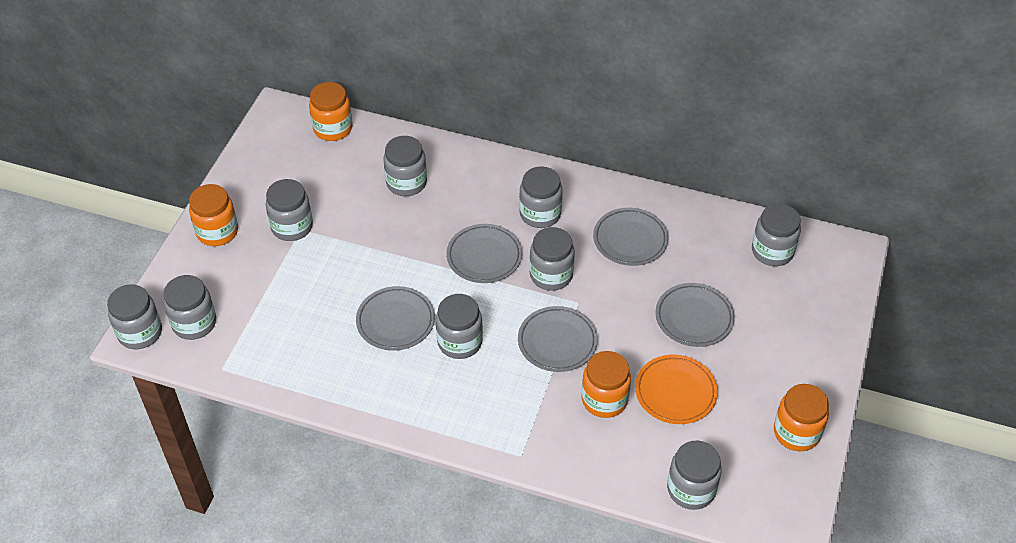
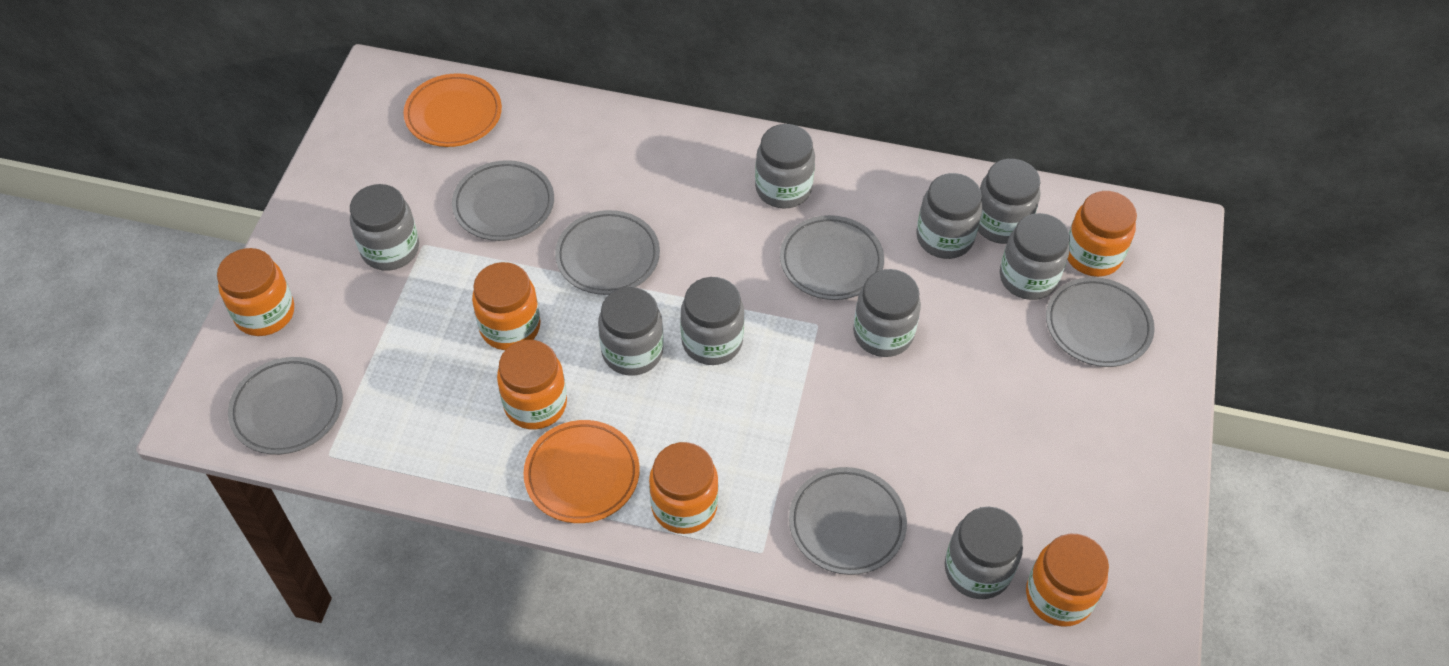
grey plate: 5 -> 6
orange jar: 4 -> 6
orange plate: 1 -> 2

